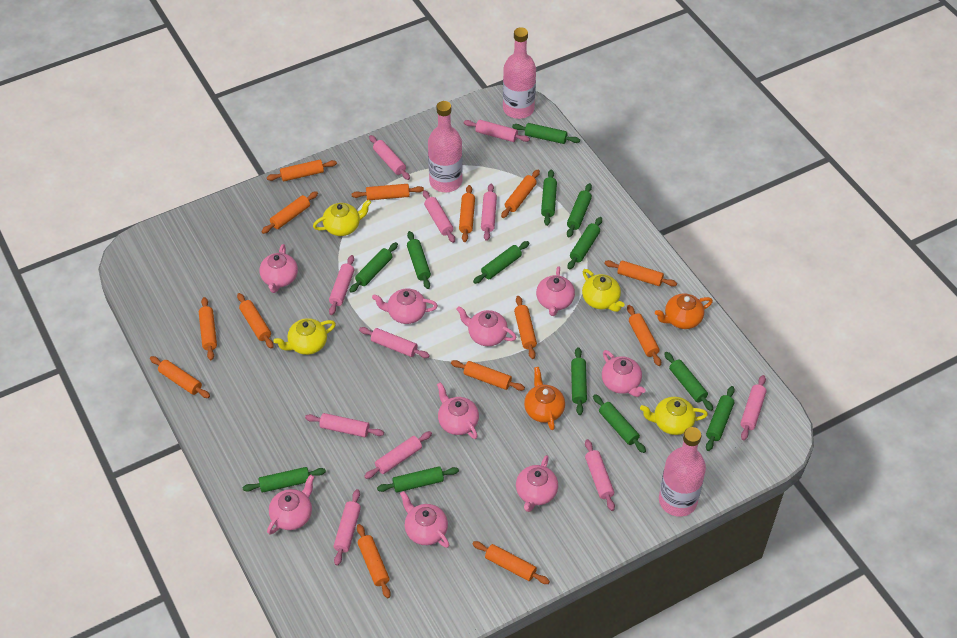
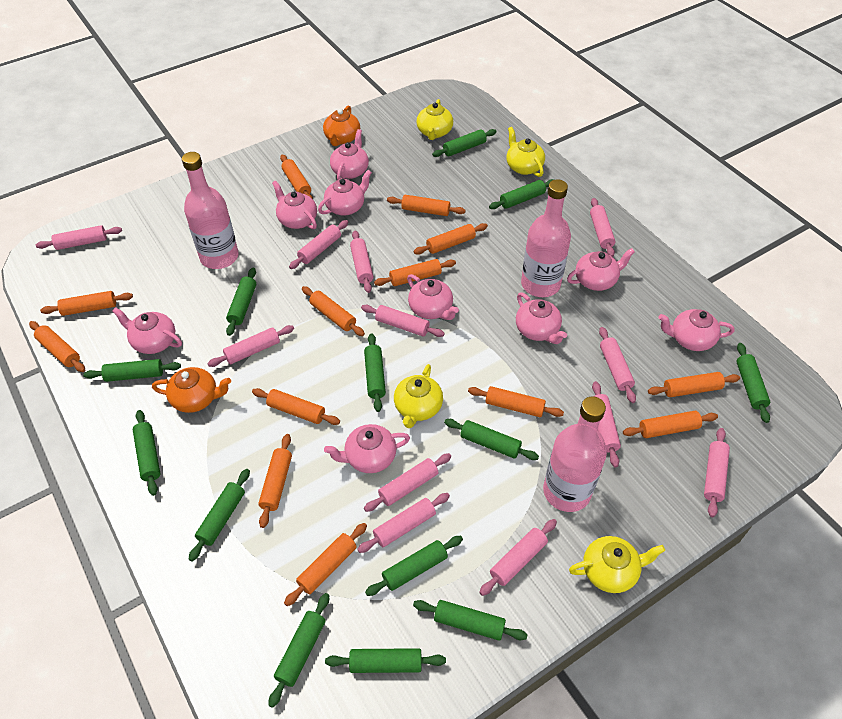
orange rolling pin: 14 -> 13
pink rolling pin: 11 -> 12

